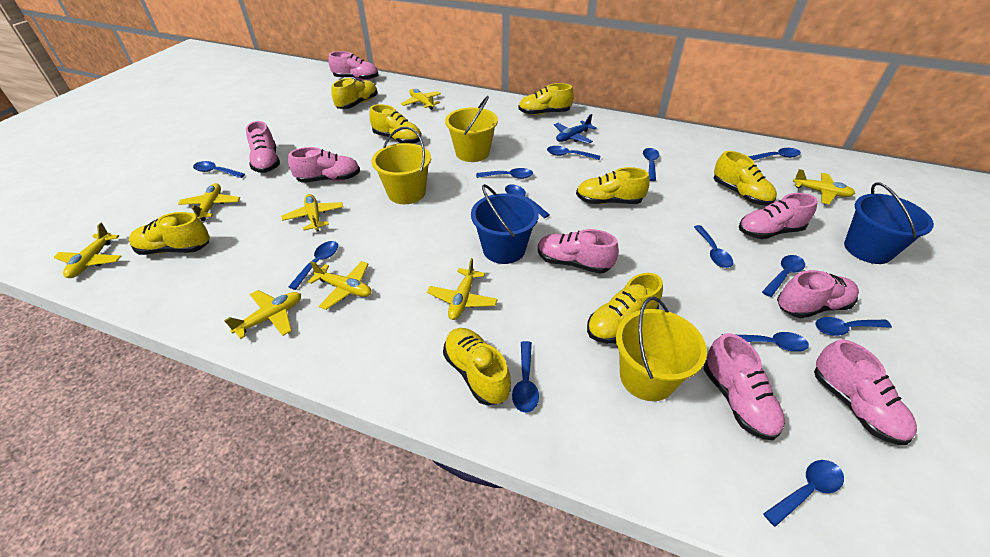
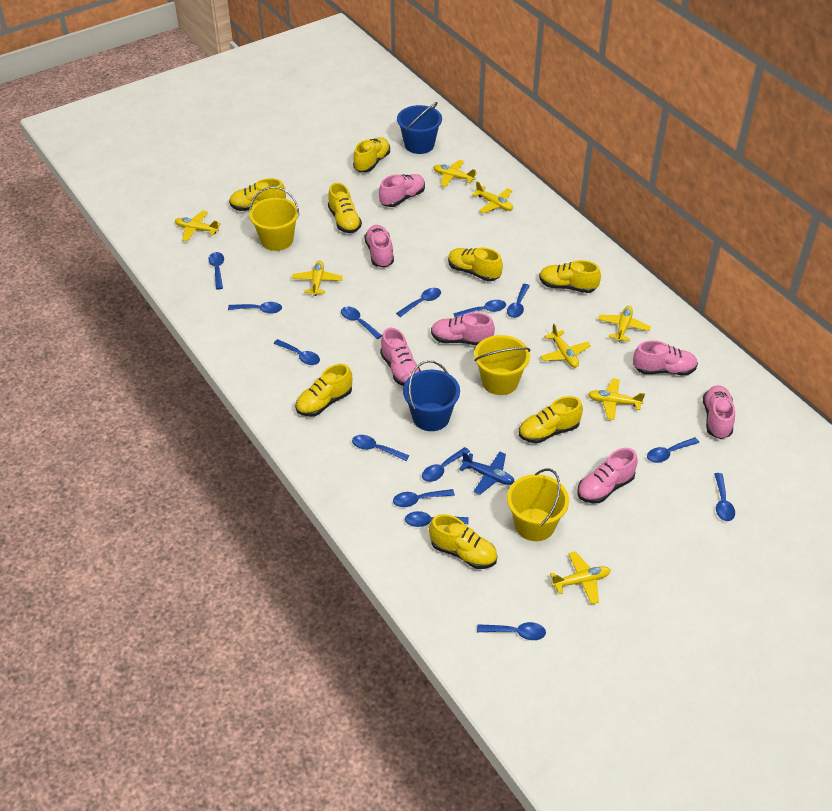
blue spoon: 13 -> 14
pink shoe: 8 -> 7

